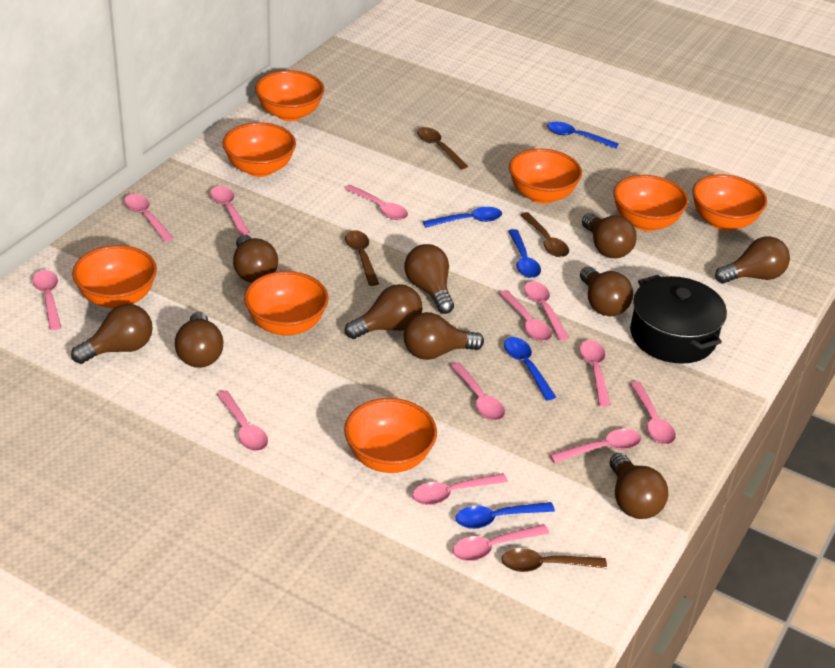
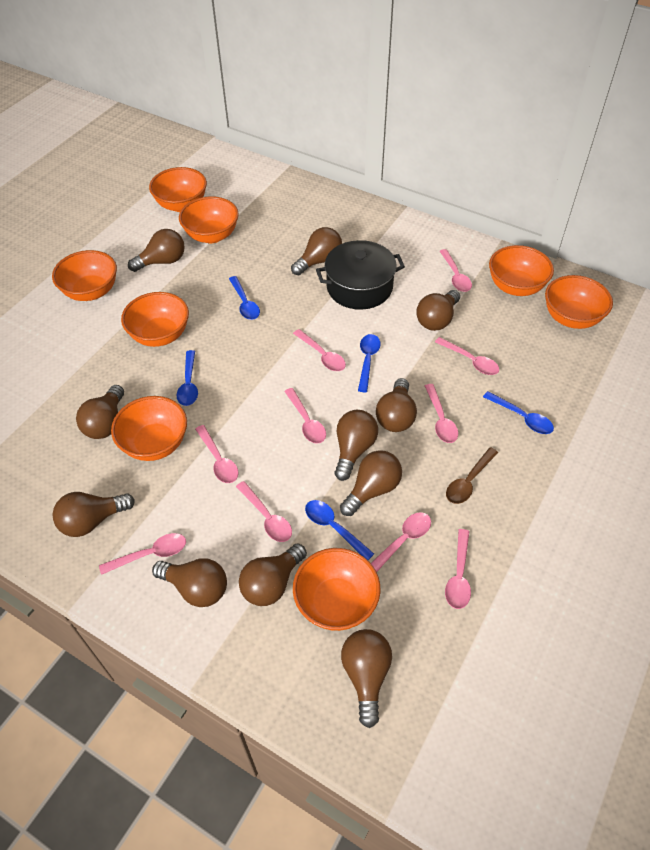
brown light bulb: 10 -> 11
brown spoon: 4 -> 1
pink spoon: 13 -> 10

